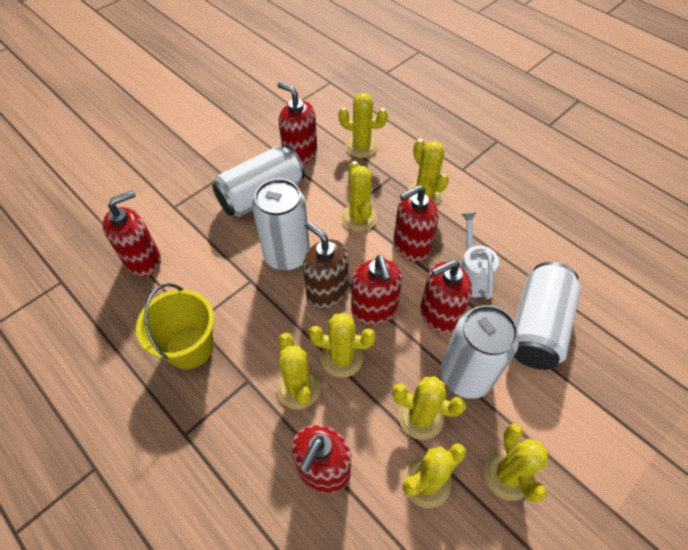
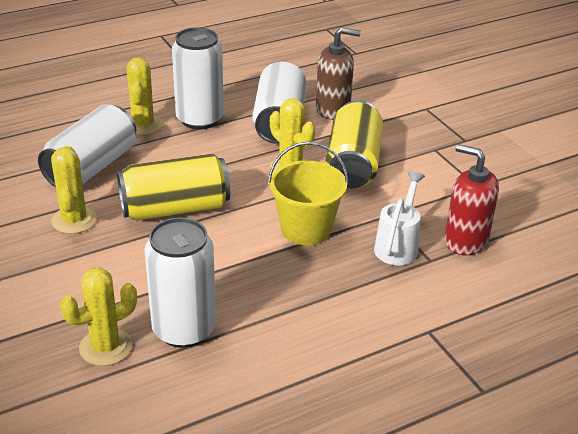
red soap dispenser: 6 -> 1
yellow cactus: 8 -> 4
yellow can: 0 -> 2

